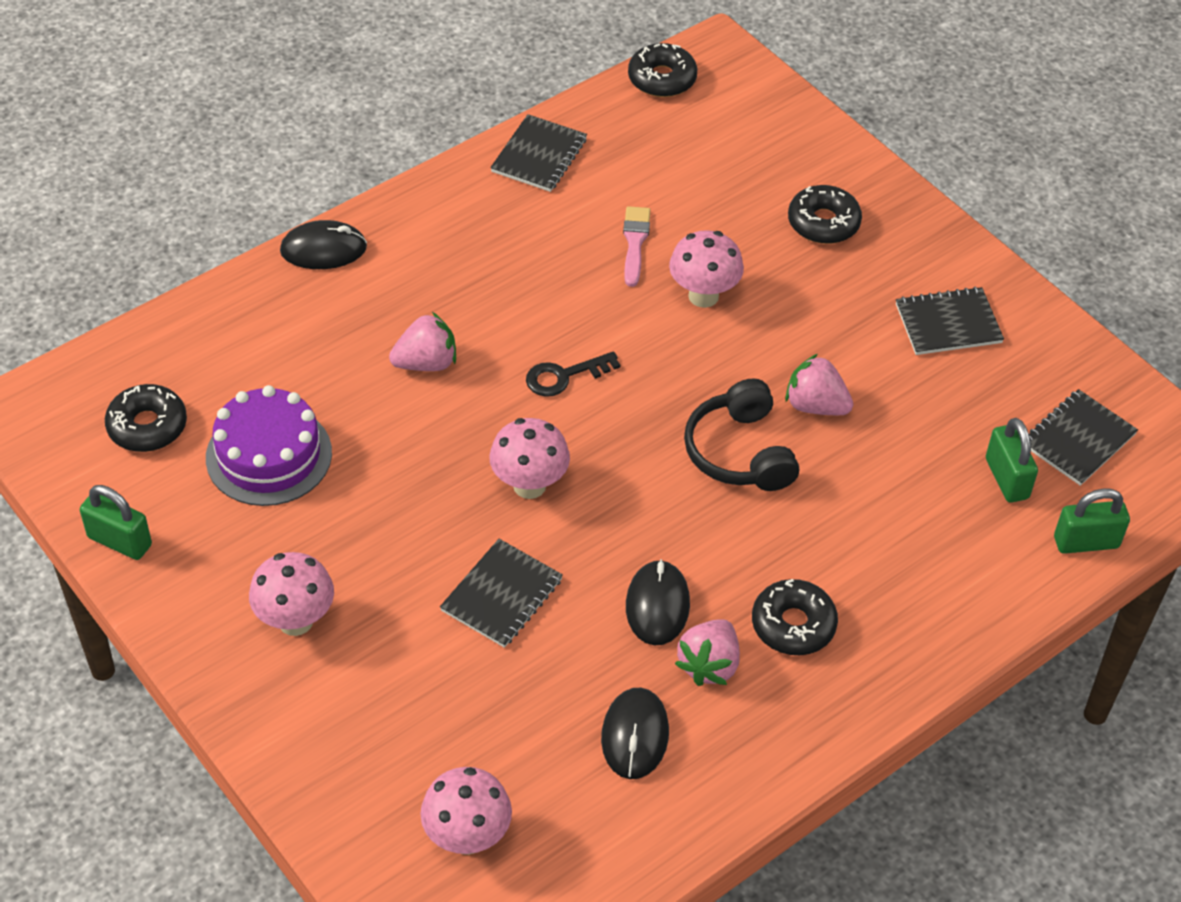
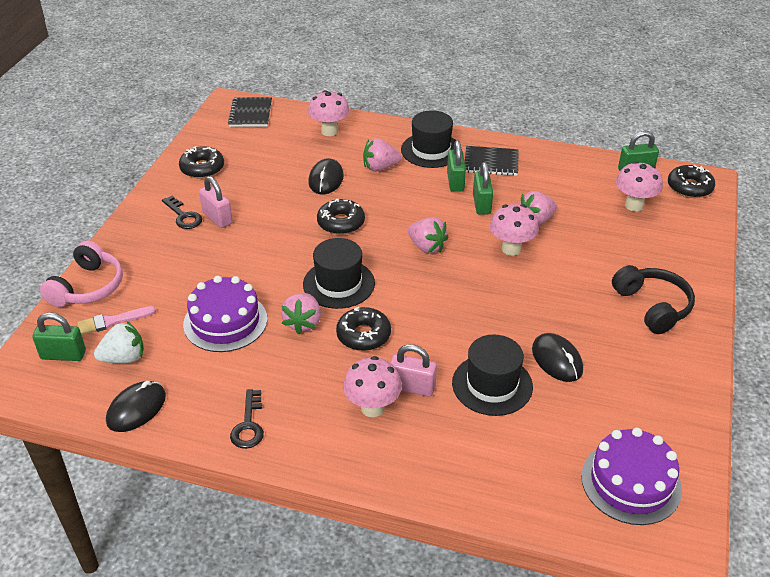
black hat: 0 -> 3
black key: 1 -> 2
black notebook: 4 -> 2
green padlock: 3 -> 4
pink headphones: 0 -> 1
pink padlock: 0 -> 2
pink strawberry: 3 -> 4
purple cake: 1 -> 2
white strawberry: 0 -> 1

